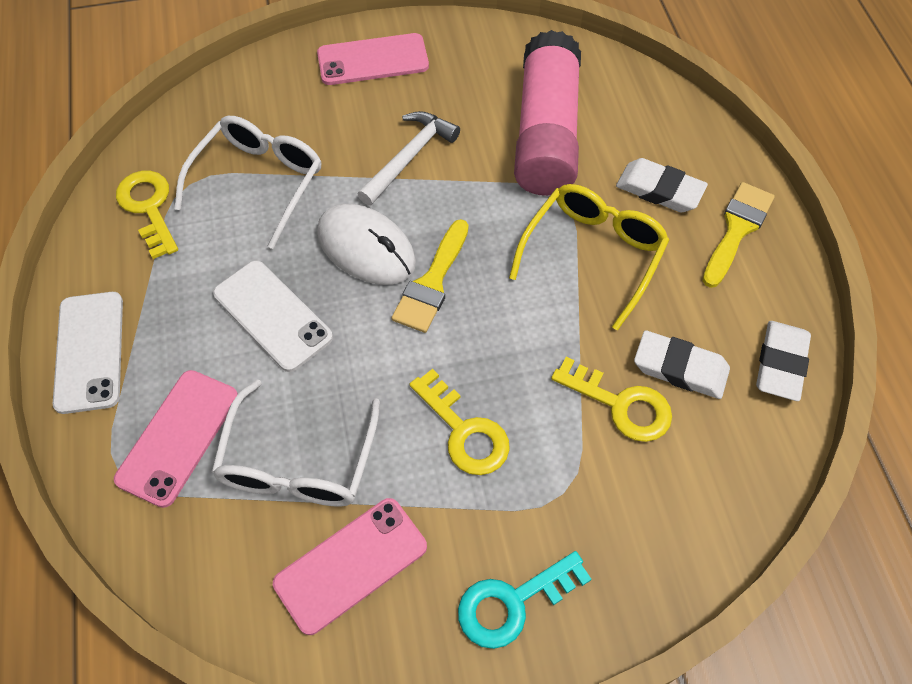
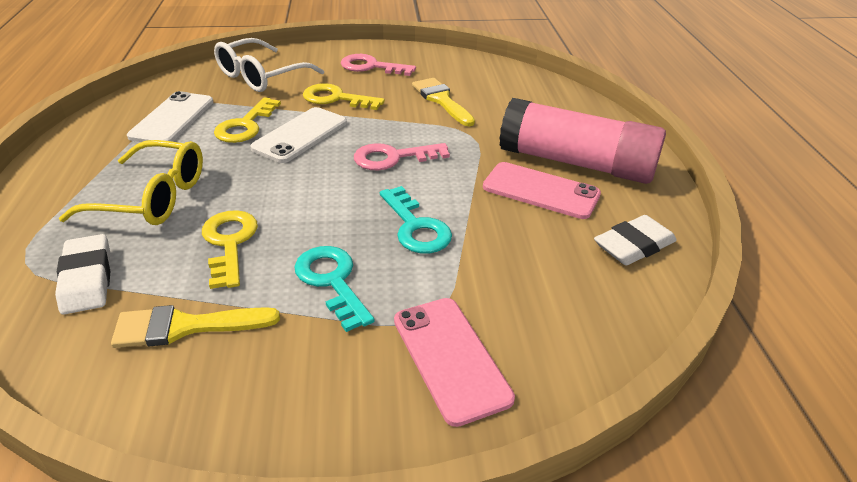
pink key: 0 -> 2
pink phone: 3 -> 2
turquoise key: 1 -> 2
white eraser: 3 -> 2
white glasses: 2 -> 1
white hammer: 1 -> 0
white mouse: 1 -> 0

